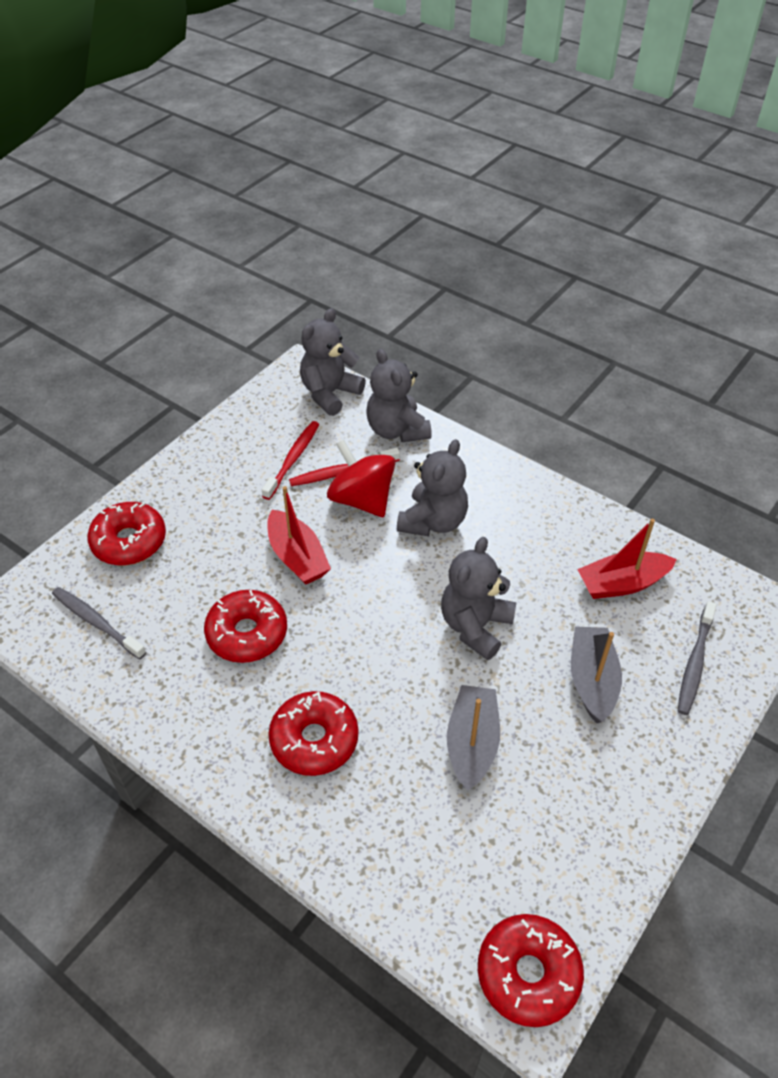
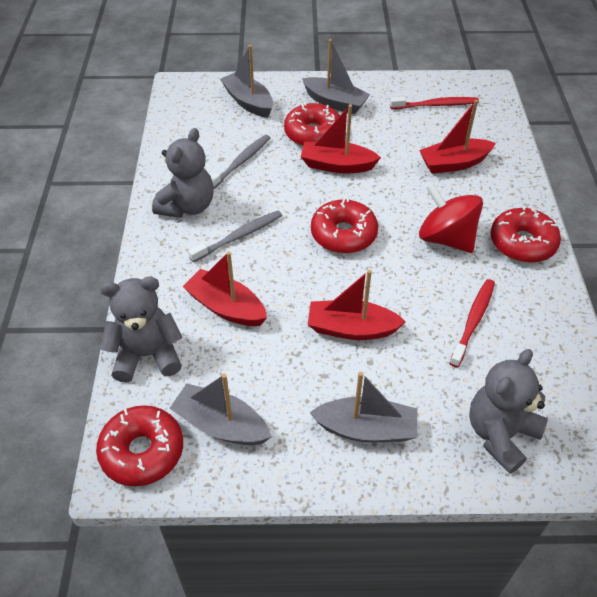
grey boat: 2 -> 4
grey teddy bear: 4 -> 3
red boat: 2 -> 4

